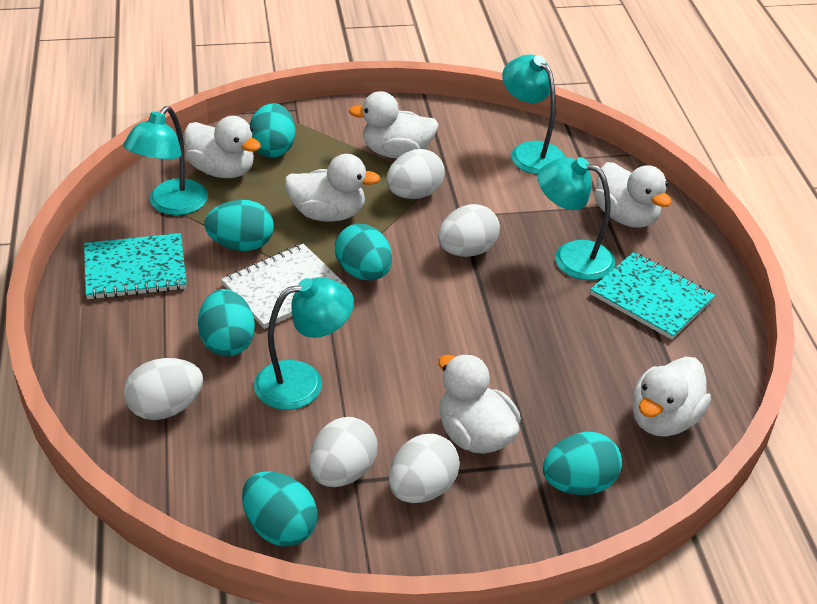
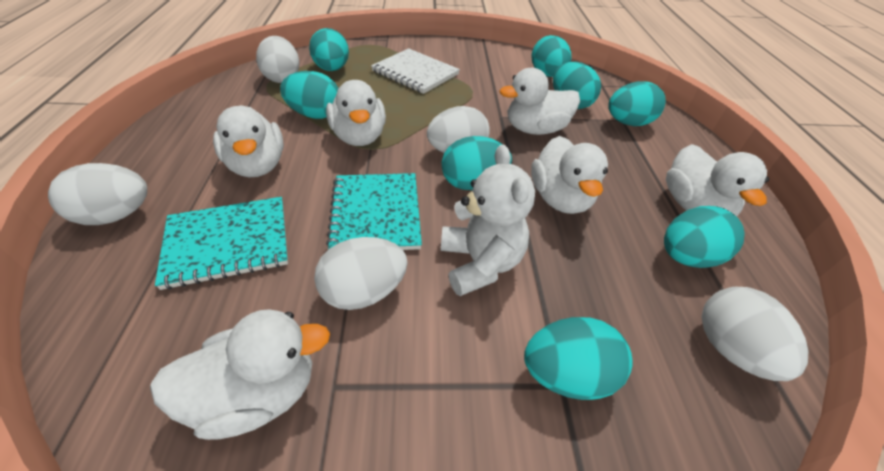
turquoise egg: 6 -> 8
turquoise lamp: 4 -> 0
white teddy bear: 0 -> 1

